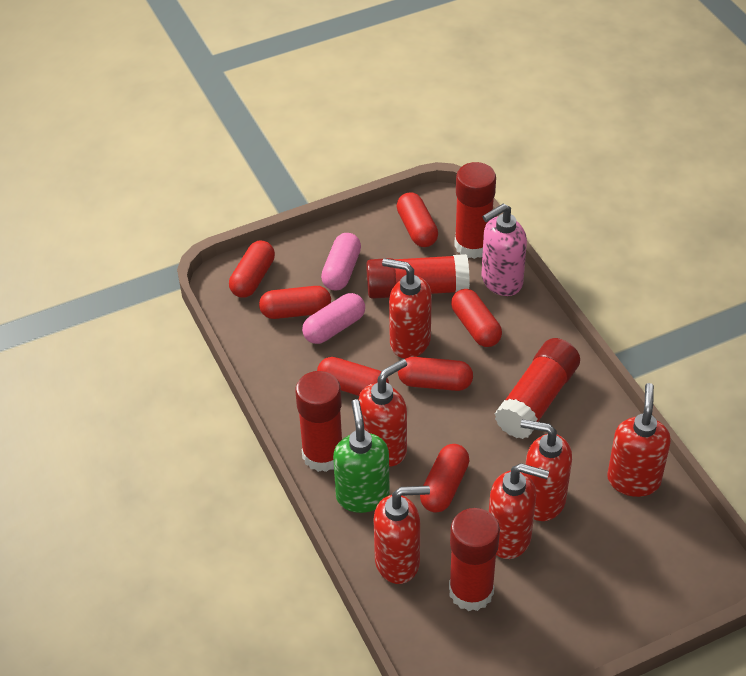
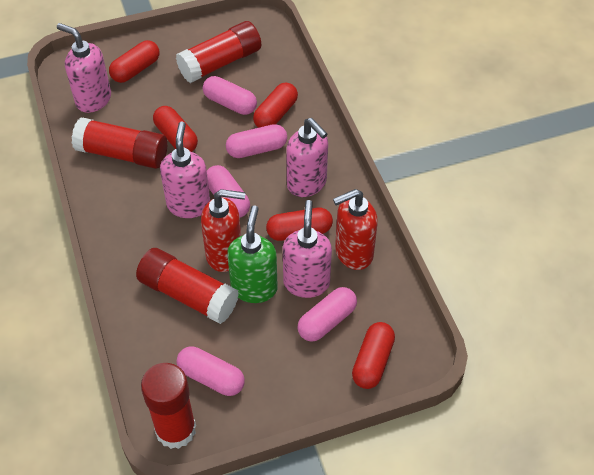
pink capsule: 2 -> 5
pink soap dispenser: 1 -> 4
red capsule: 7 -> 5
red glue stick: 5 -> 4
red soap dispenser: 6 -> 2

